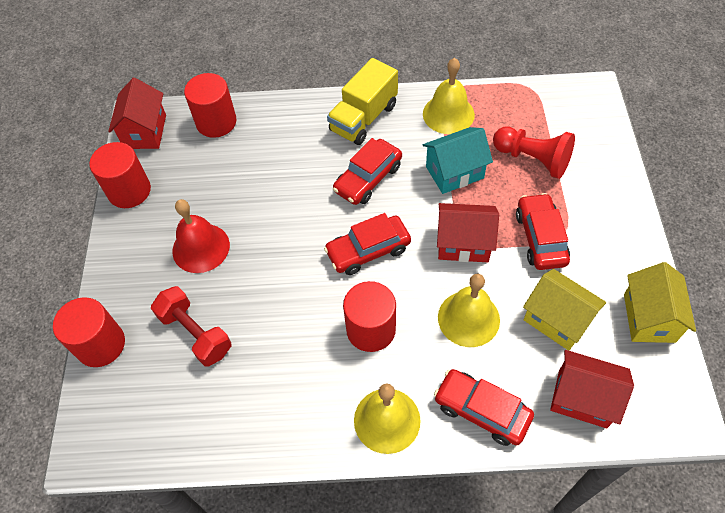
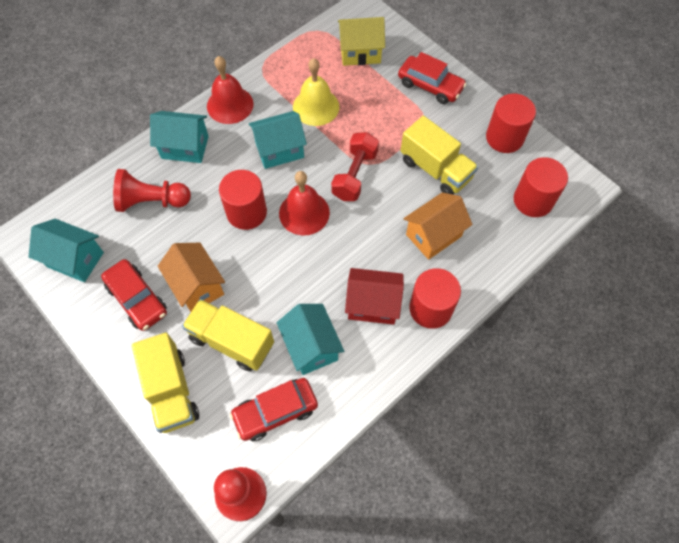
orange house: 0 -> 2
red bell: 1 -> 2
red car: 4 -> 3
red house: 3 -> 1
red pawn: 1 -> 2
turquoise house: 1 -> 4
yellow bell: 3 -> 1
yellow house: 2 -> 1
yellow truck: 1 -> 3

